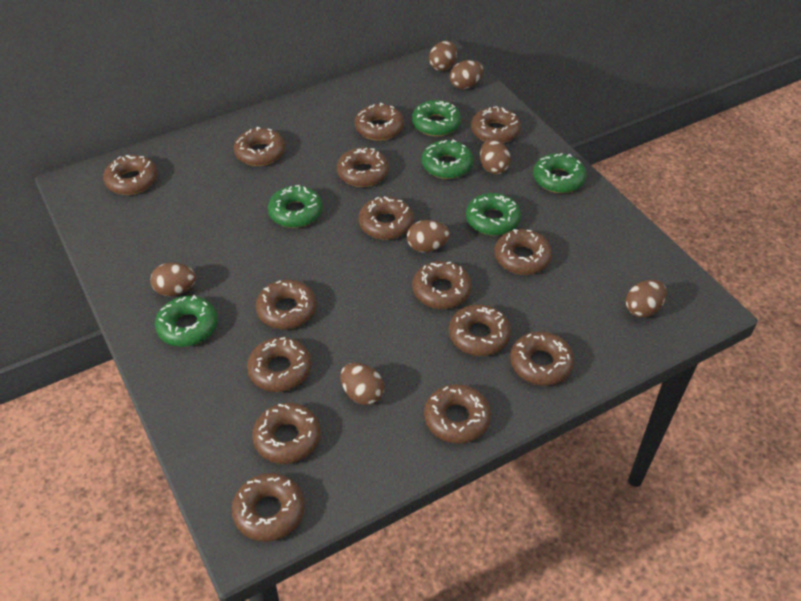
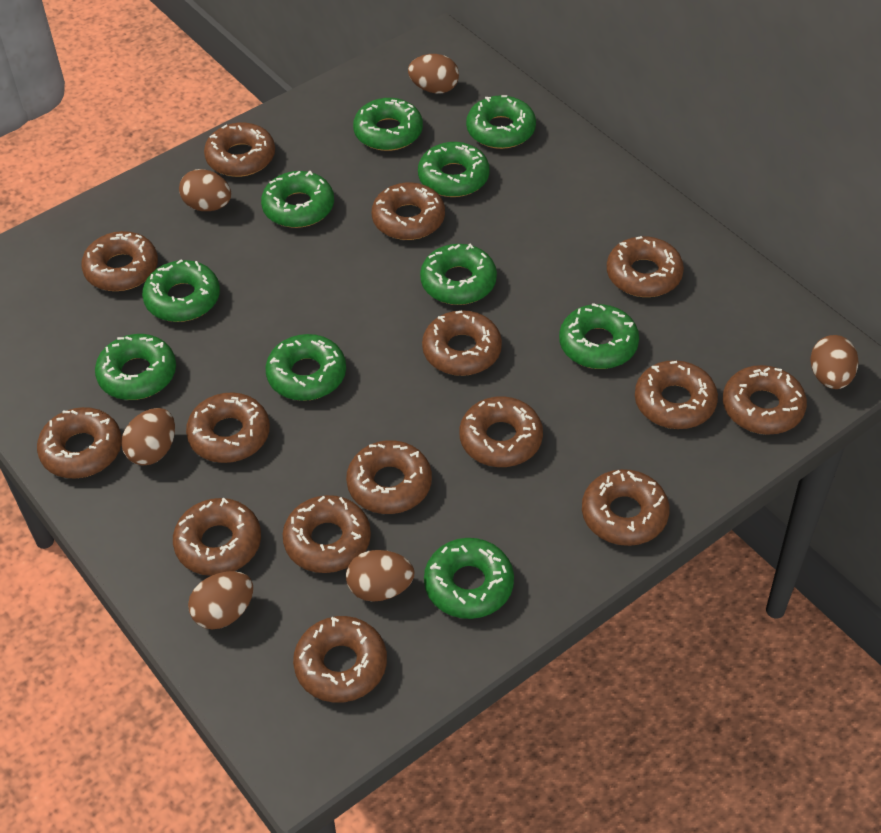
brown egg: 7 -> 6
green donut: 6 -> 10

